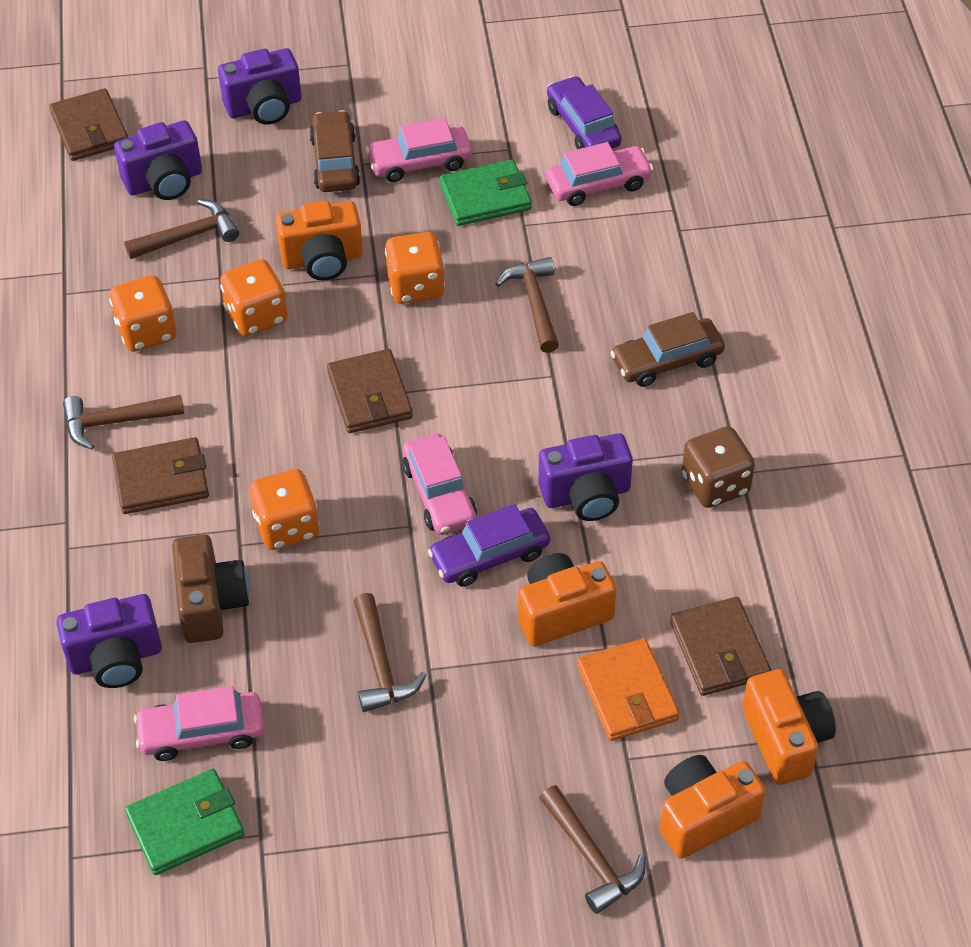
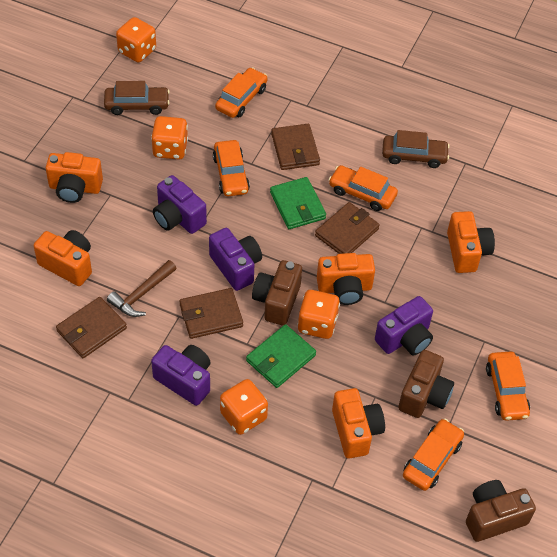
brown camera: 1 -> 3
brown dice: 1 -> 0
brown hammer: 5 -> 1
orange camera: 4 -> 5
orange car: 0 -> 5
orange wallet: 1 -> 0
pink car: 4 -> 0
purple car: 2 -> 0

